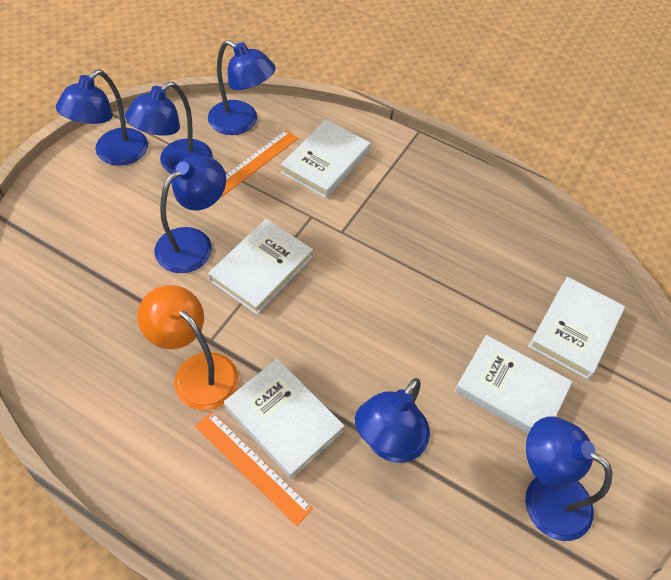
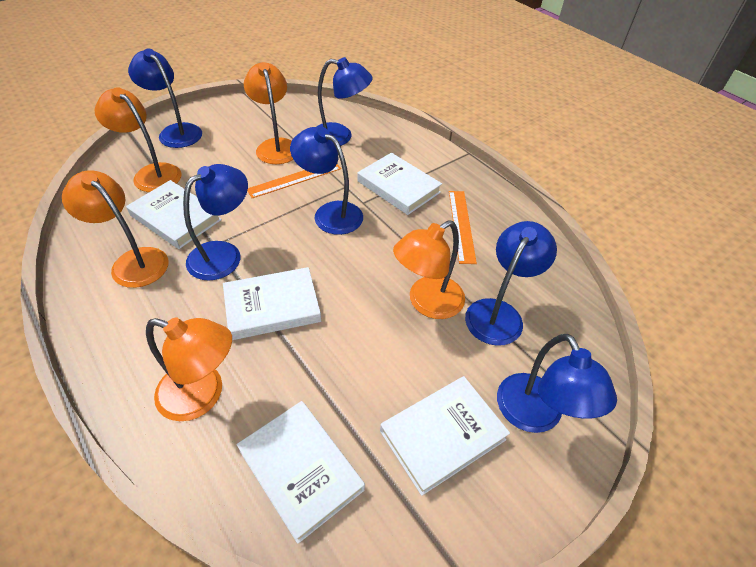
orange lamp: 1 -> 5

